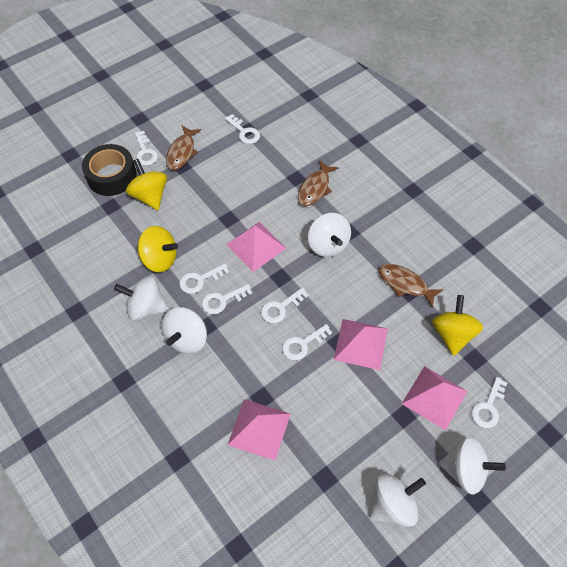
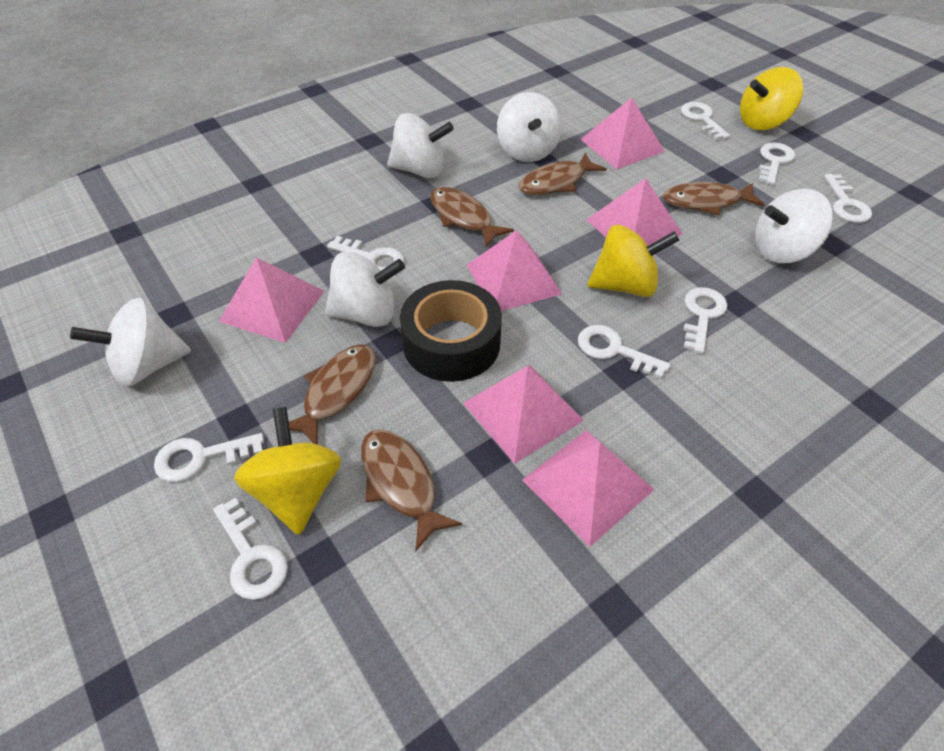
brown fish: 3 -> 5
pink pyramid: 4 -> 6
white key: 7 -> 8

